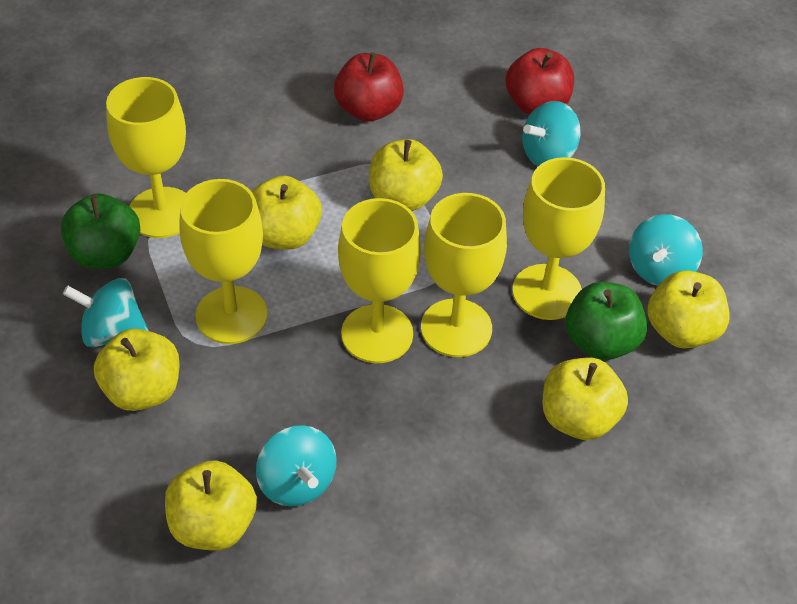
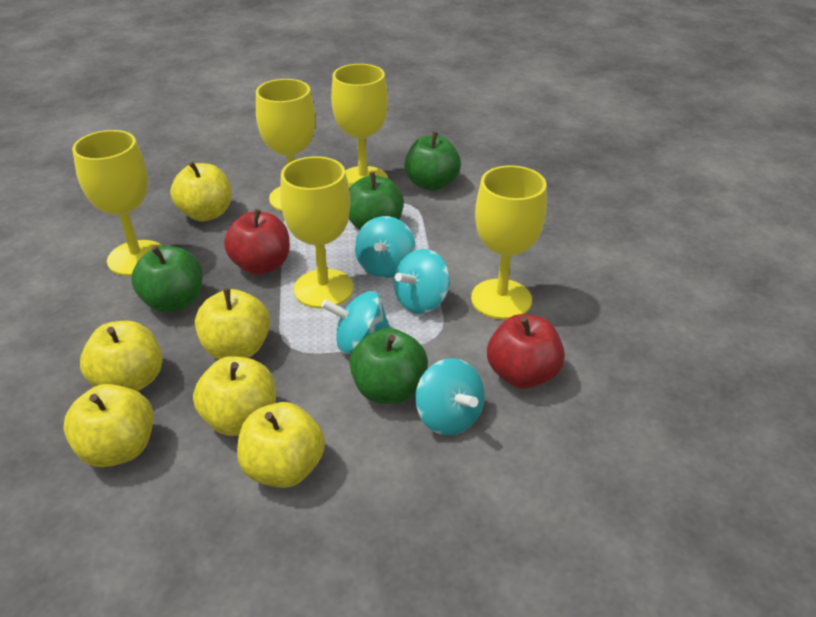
green apple: 2 -> 4

